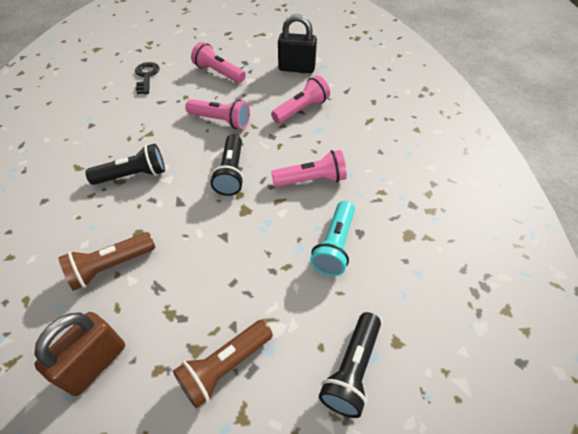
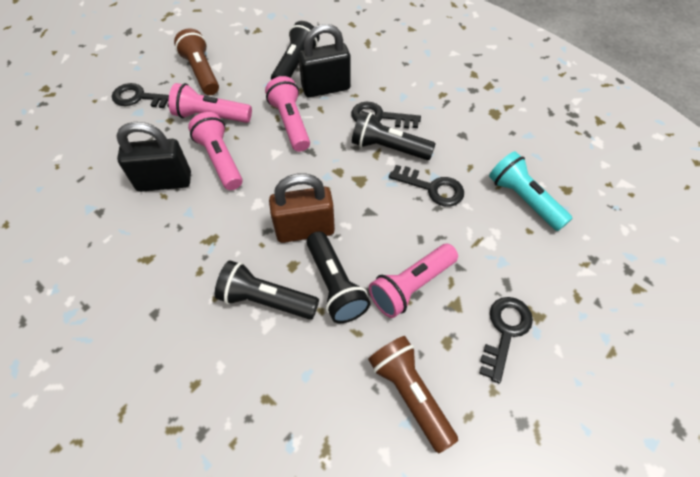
black flashlight: 3 -> 4
black key: 1 -> 4
black padlock: 1 -> 2

